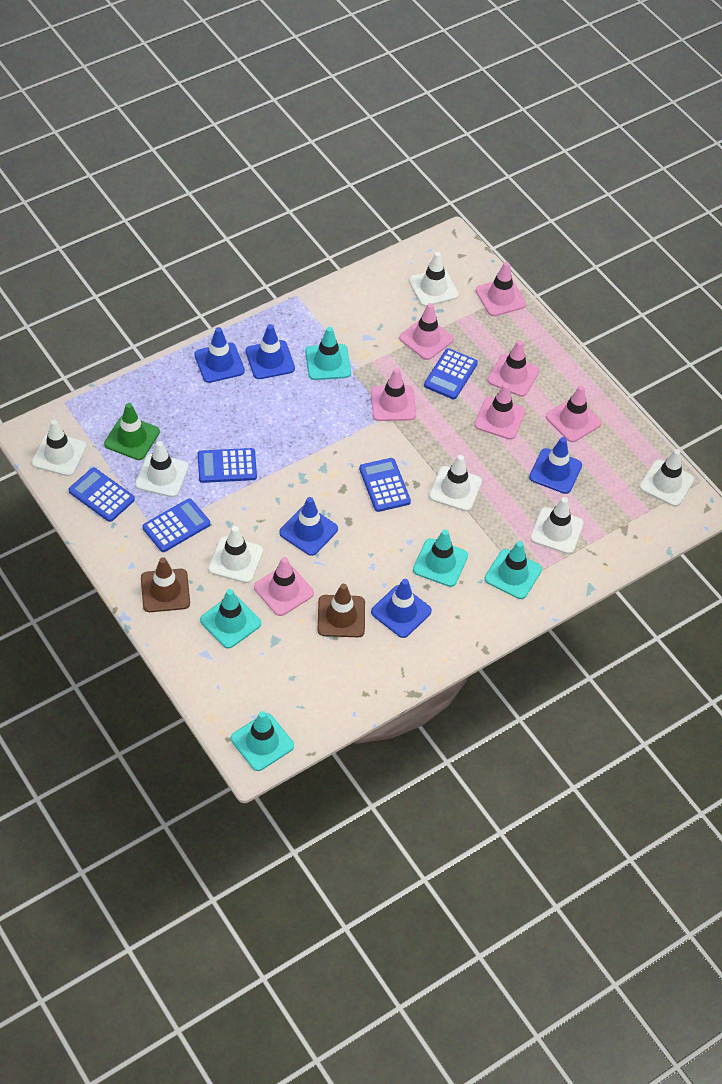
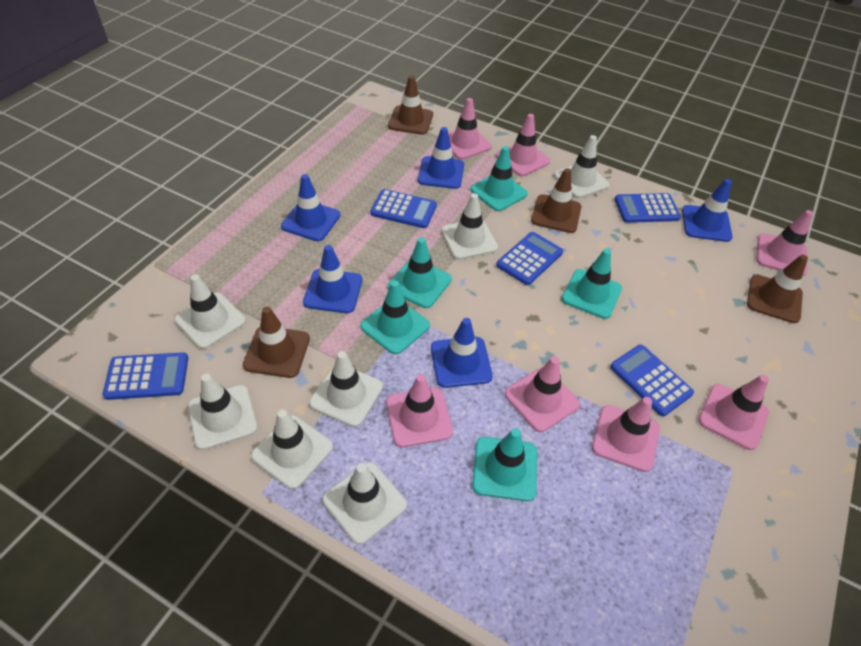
brown traffic cone: 2 -> 4
green traffic cone: 1 -> 0

